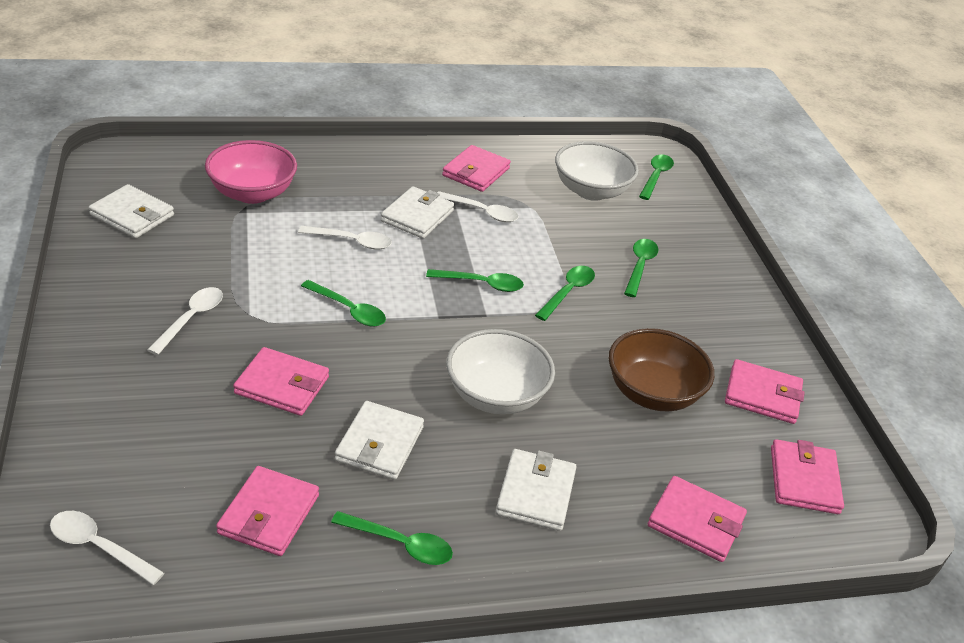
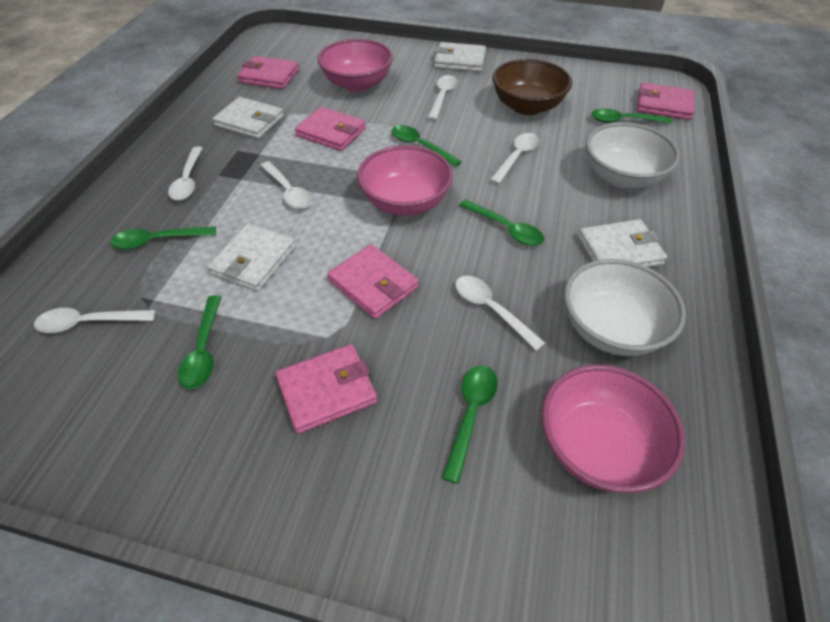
pink bowl: 1 -> 3
pink wallet: 6 -> 5
white spoon: 4 -> 6

